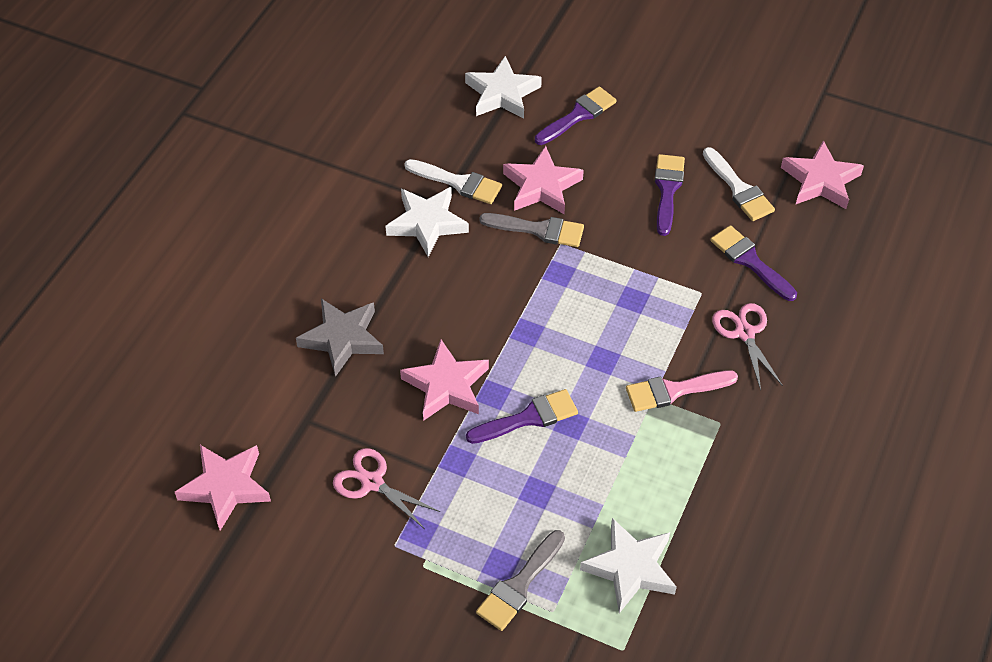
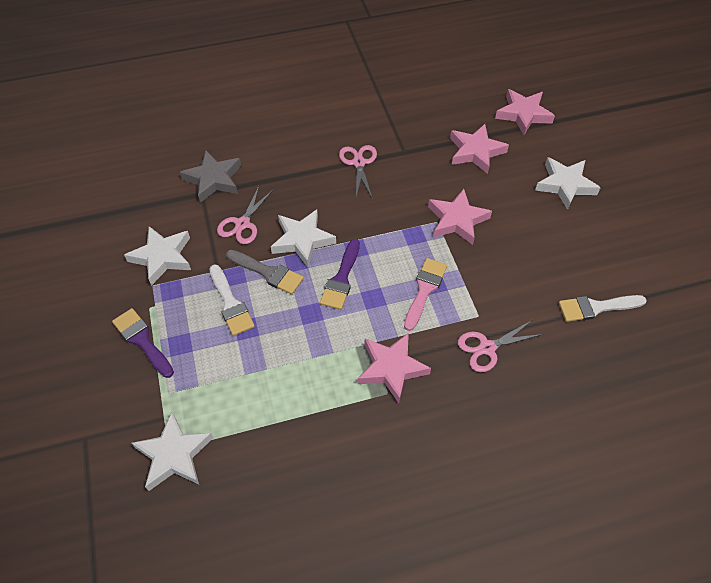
grey brush: 2 -> 1
pink scissors: 2 -> 3
purple brush: 4 -> 2
white star: 3 -> 4

